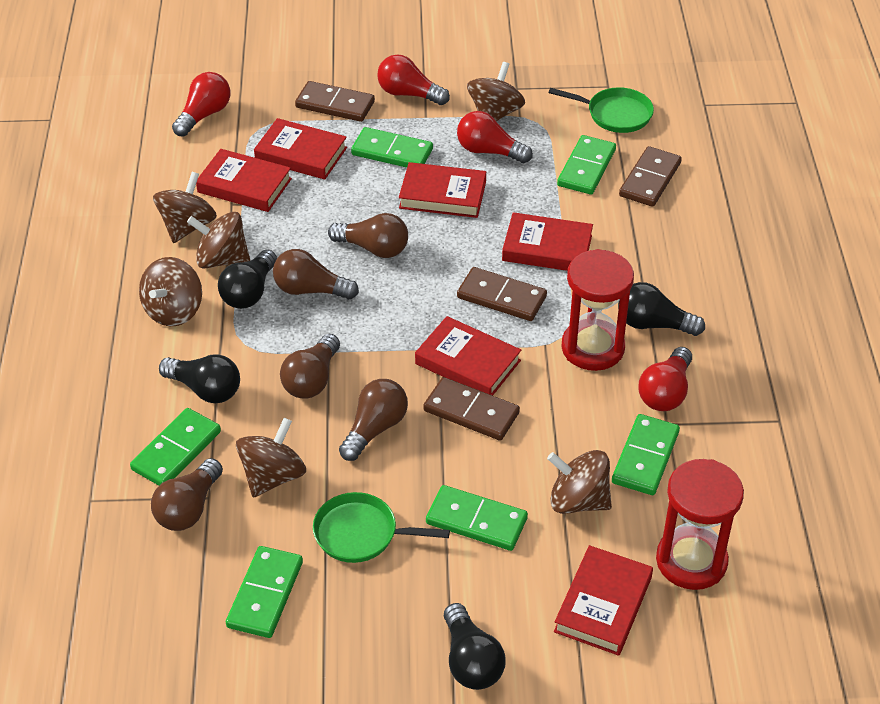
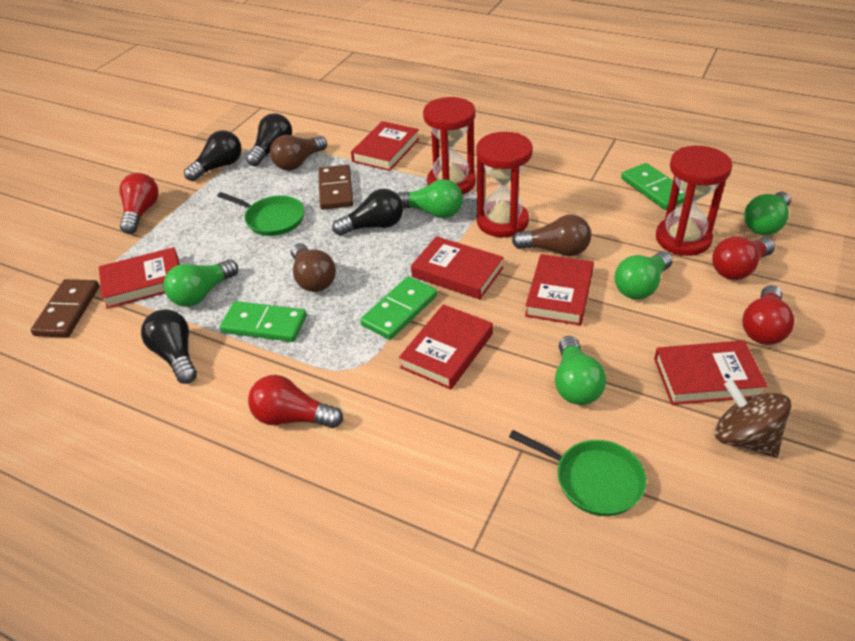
brown domino: 4 -> 2
brown light bulb: 5 -> 3
brown spinning top: 6 -> 1
green domino: 6 -> 3
green light bulb: 0 -> 5
red hourglass: 2 -> 3

